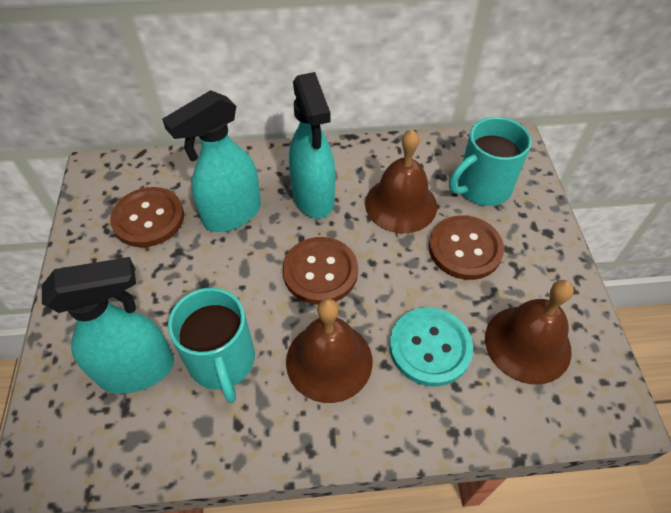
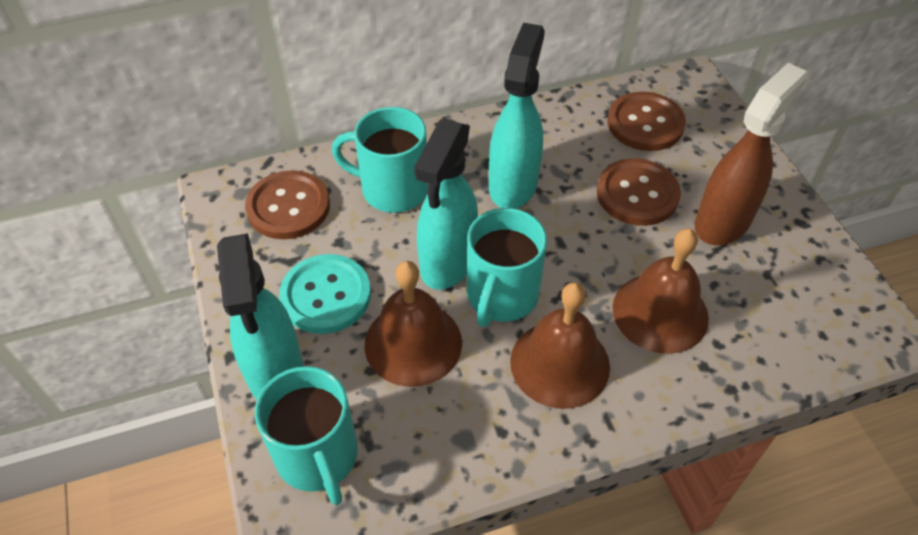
brown spray bottle: 0 -> 1
turquoise mug: 2 -> 3

